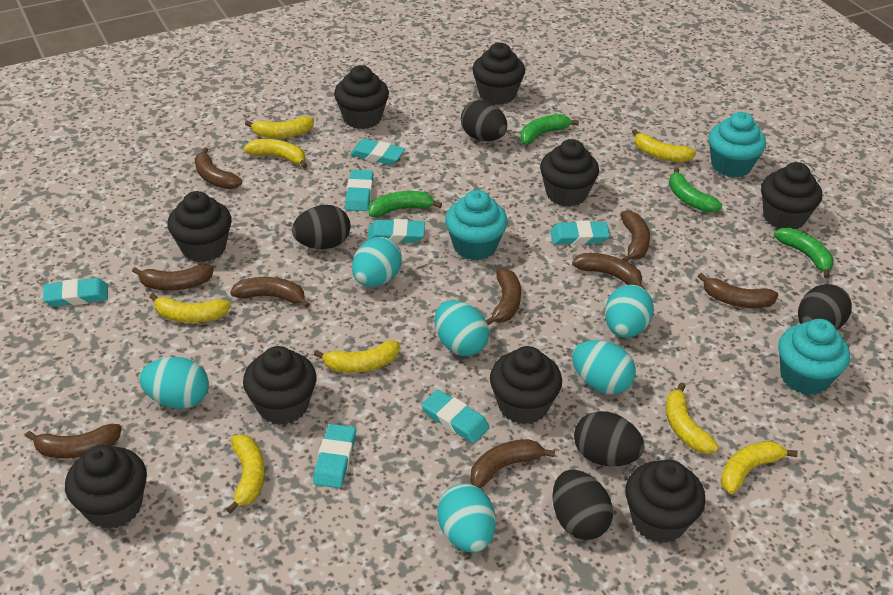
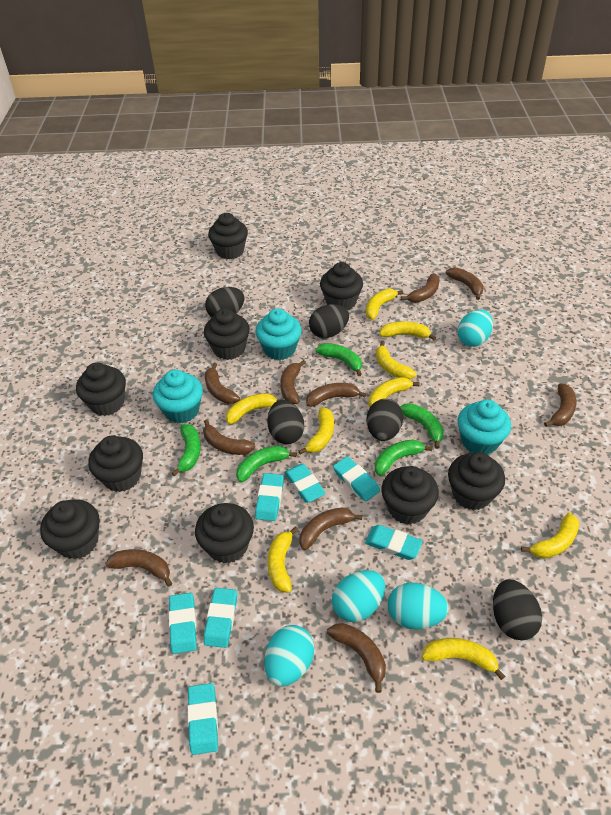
brown banana: 9 -> 10
green banana: 4 -> 5
turquoise egg: 6 -> 4
yellow banana: 8 -> 9

